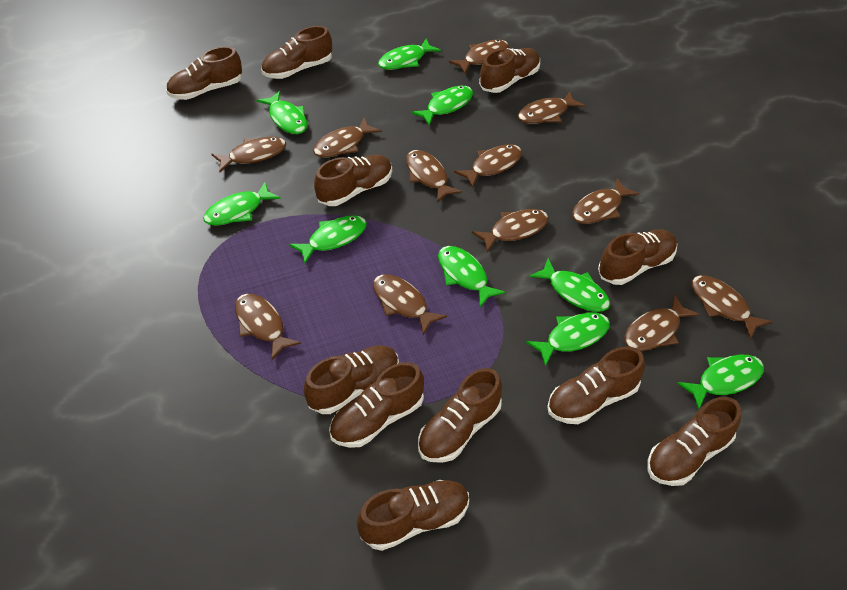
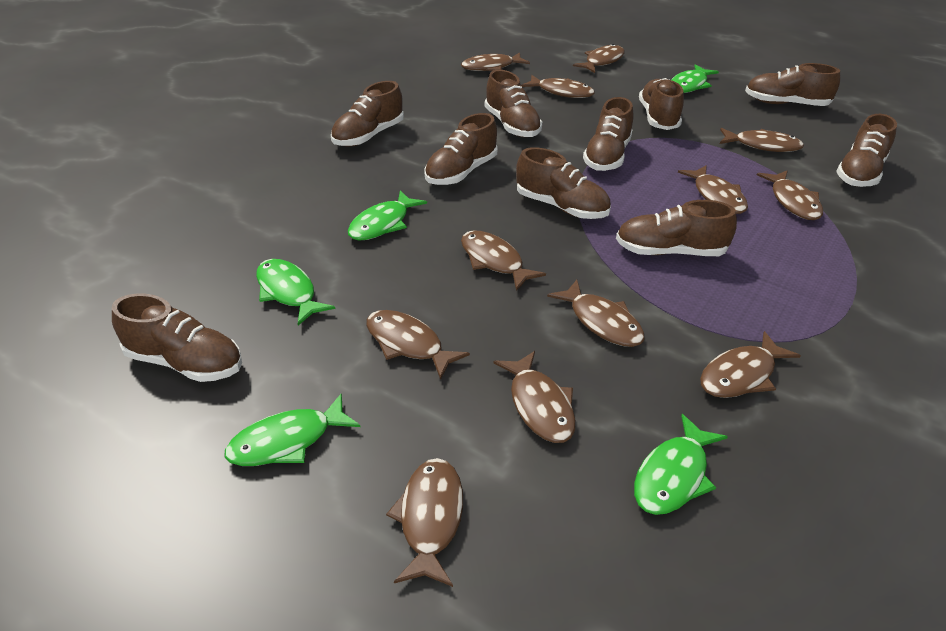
brown shoe: 11 -> 10
green fish: 9 -> 5

